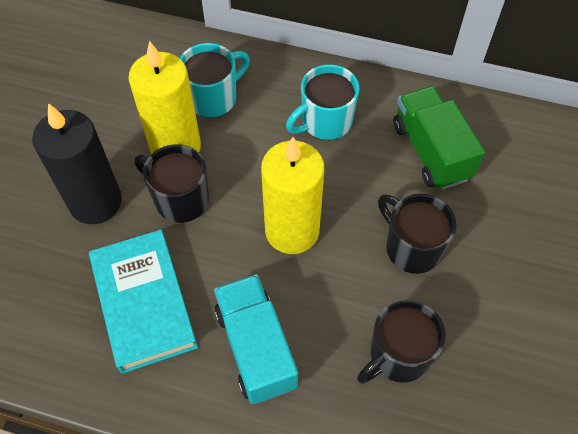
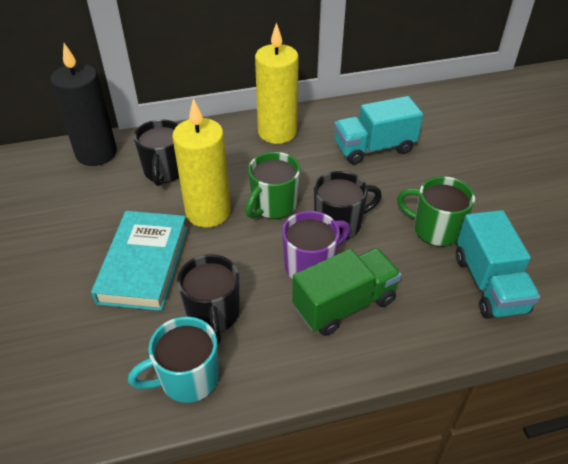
green mug: 0 -> 2
purple mug: 0 -> 1
turquoise mug: 2 -> 1
turquoise truck: 1 -> 2

